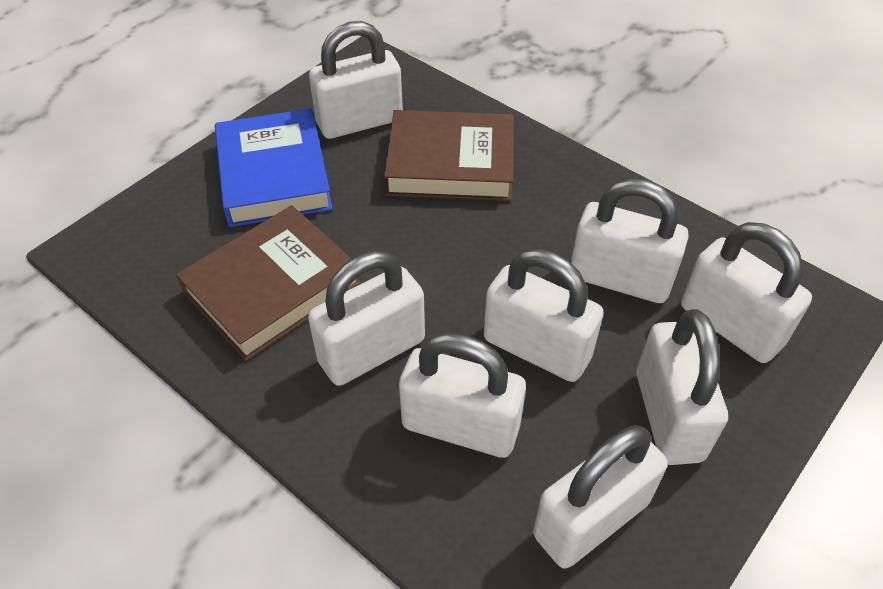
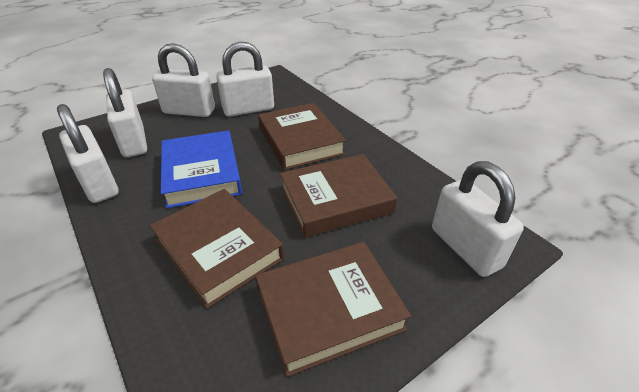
brown book: 2 -> 4
white padlock: 8 -> 5

